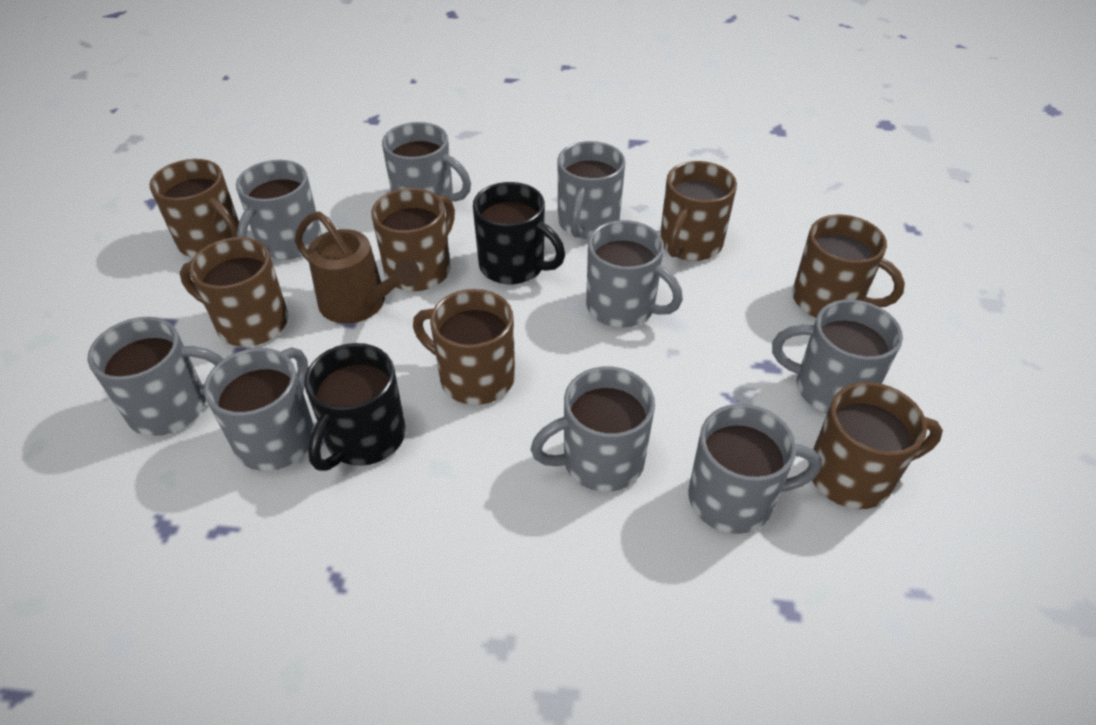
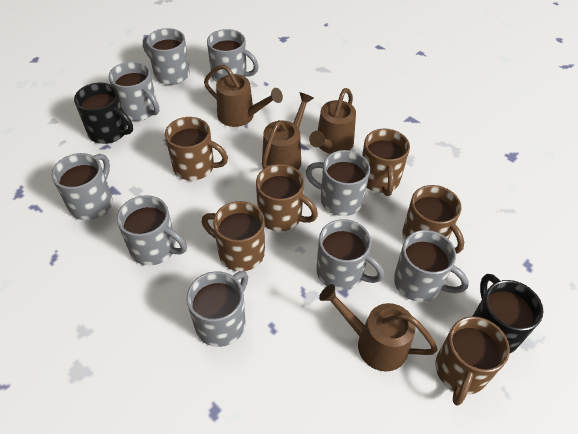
brown mug: 7 -> 6
brown watering can: 1 -> 4

